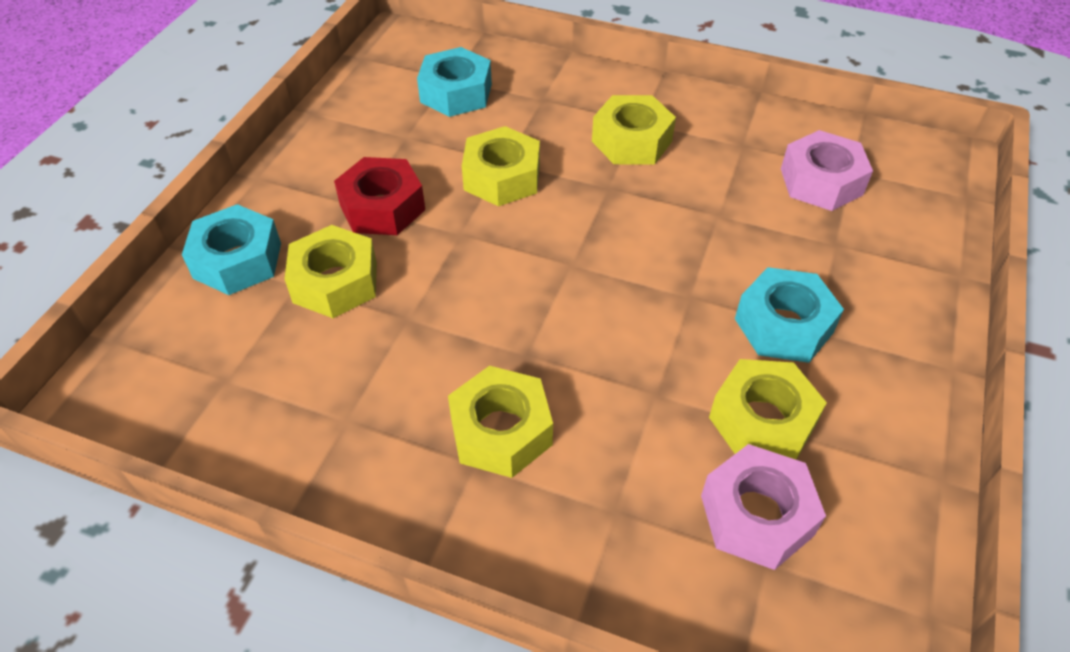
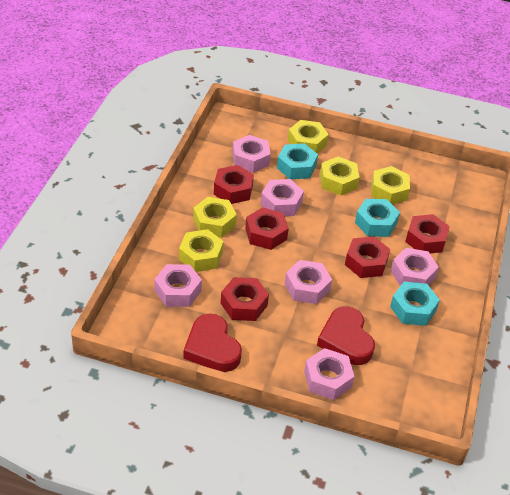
pink nut: 2 -> 6
red heart: 0 -> 2
red nut: 1 -> 5

